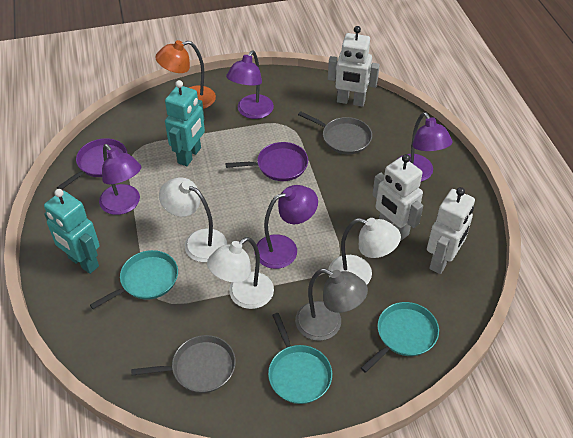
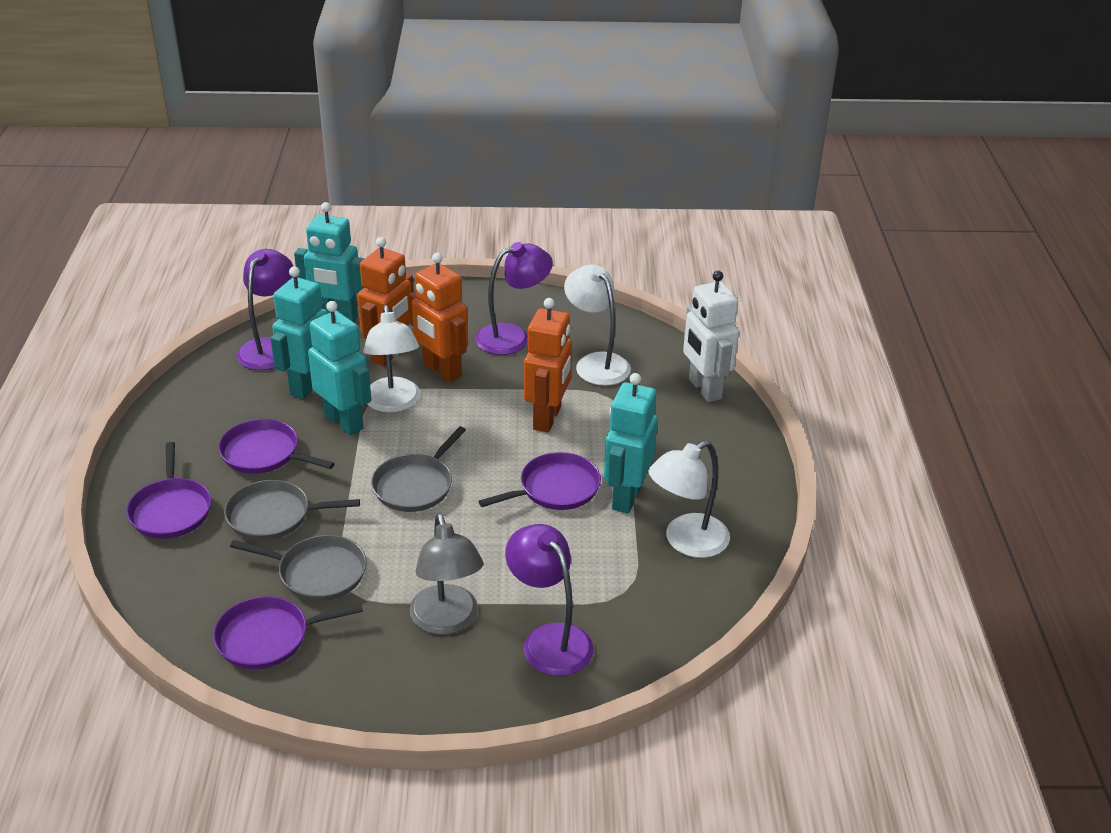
grey pan: 2 -> 3
orange lamp: 1 -> 0
orange robot: 0 -> 3
purple lamp: 4 -> 3
purple pan: 2 -> 4
turquoise pan: 3 -> 0
turquoise robot: 2 -> 4
white robot: 3 -> 1

